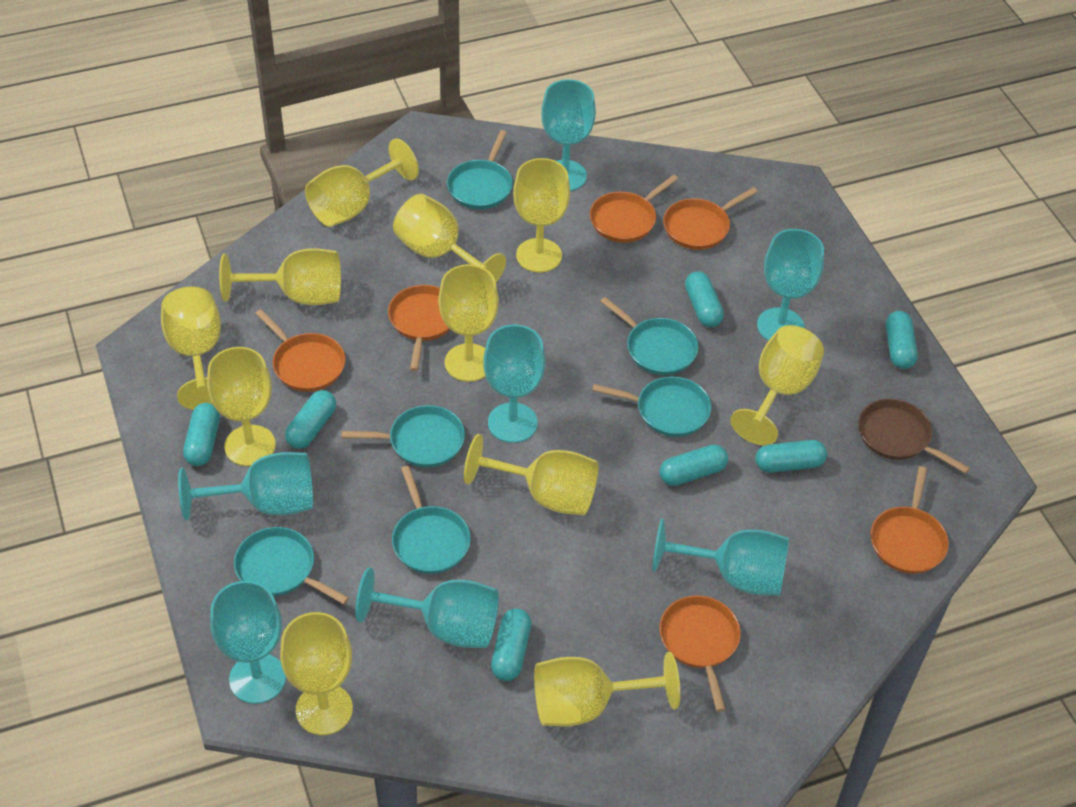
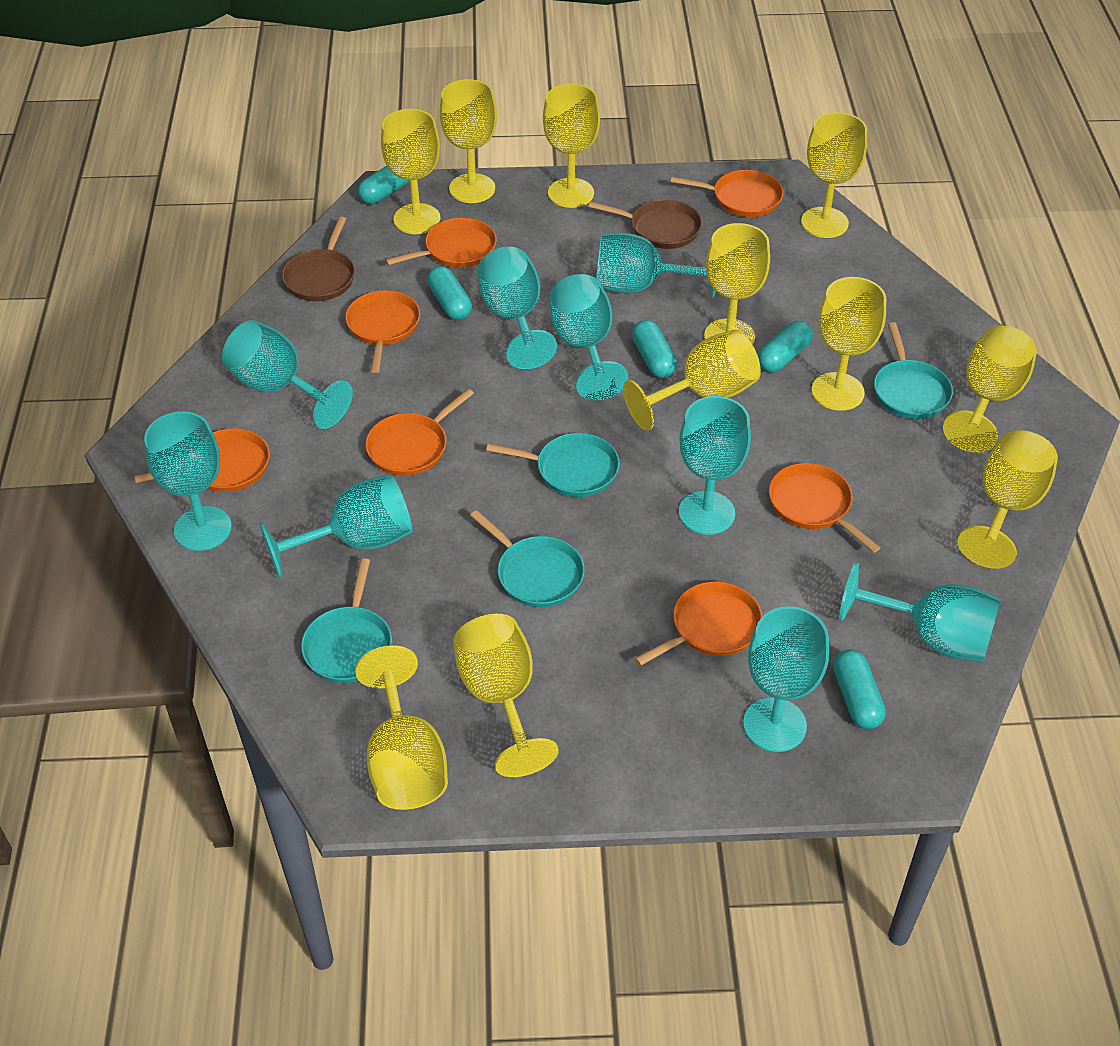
brown pan: 1 -> 2
orange pan: 6 -> 7
turquoise capsule: 7 -> 5
turquoise goblet: 7 -> 9
turquoise pan: 6 -> 4

